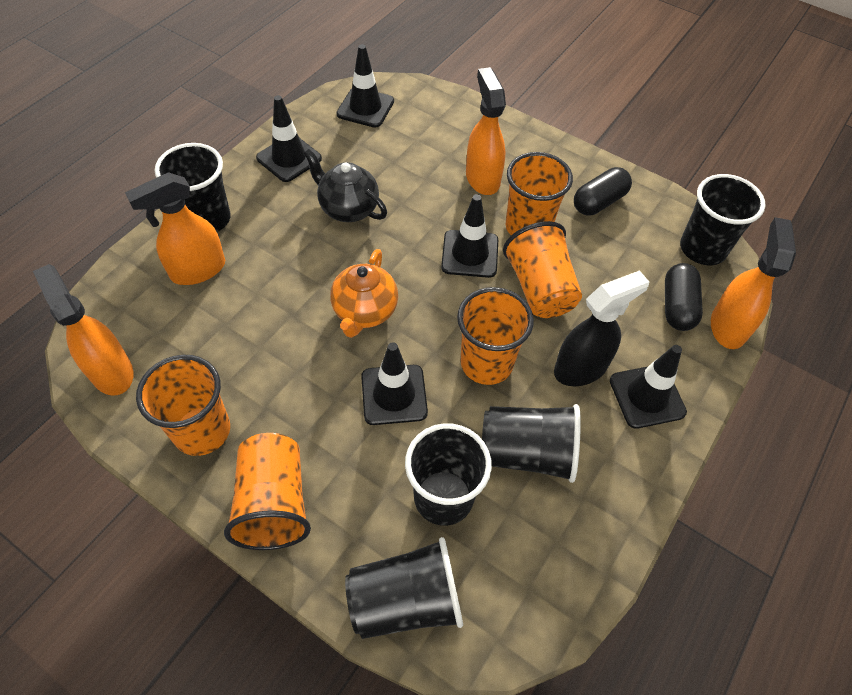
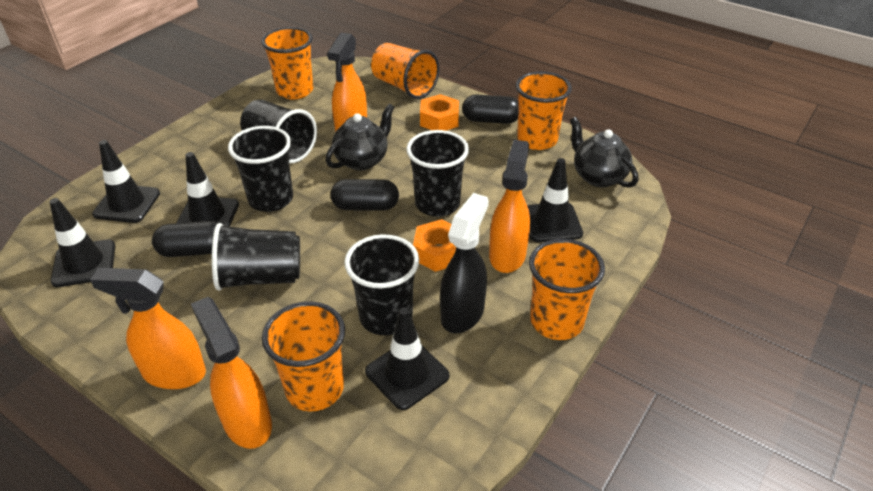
black capsule: 2 -> 3
black teapot: 1 -> 2
orange nut: 0 -> 2
orange teapot: 1 -> 0

